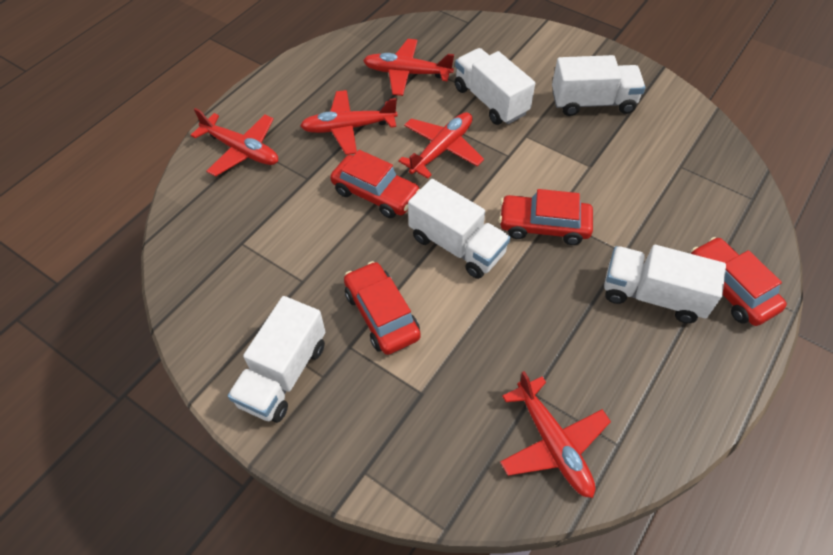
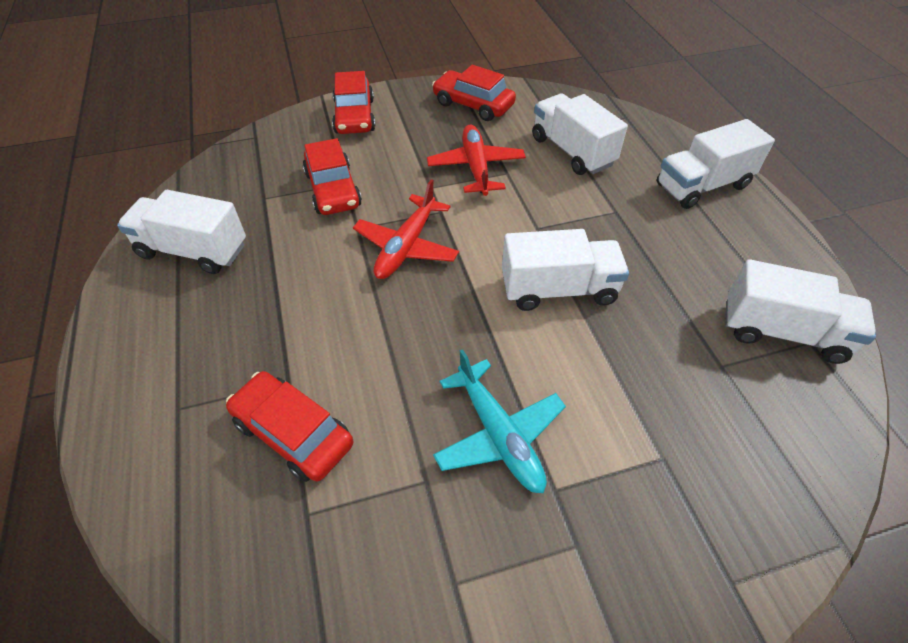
red plane: 5 -> 2
turquoise plane: 0 -> 1

